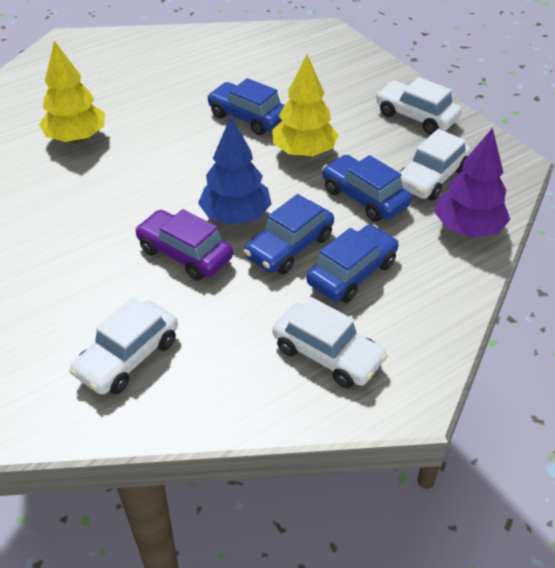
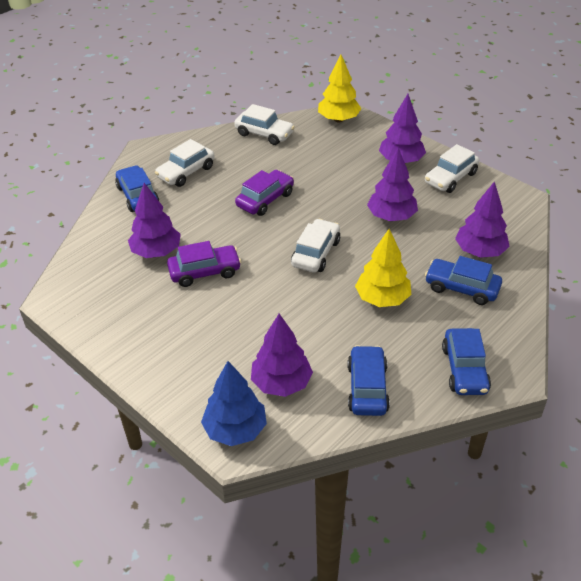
purple car: 1 -> 2
purple tree: 1 -> 5

